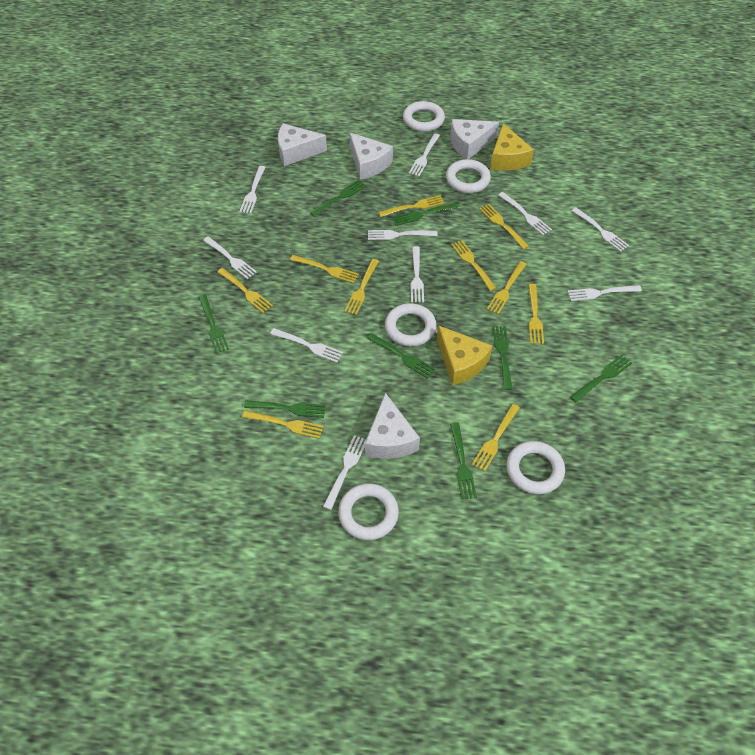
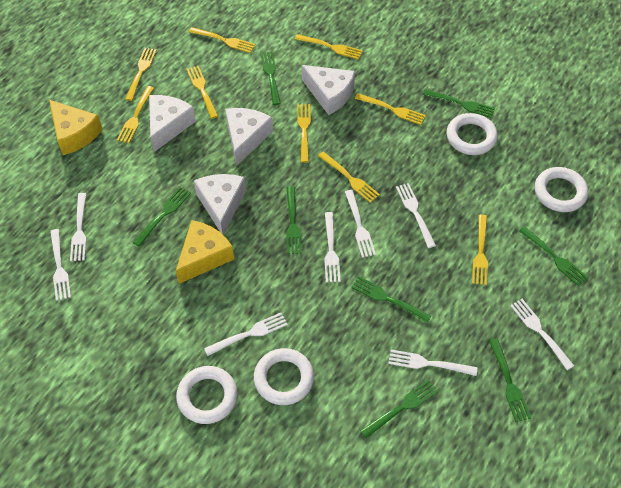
white fork: 10 -> 8
white ring: 5 -> 4
yellow fork: 10 -> 9

